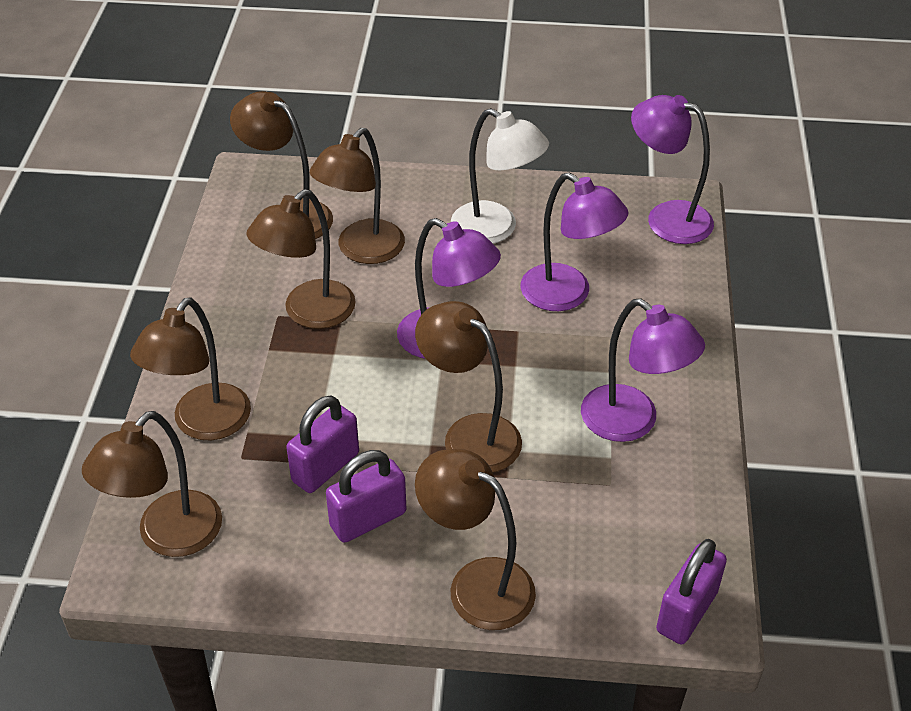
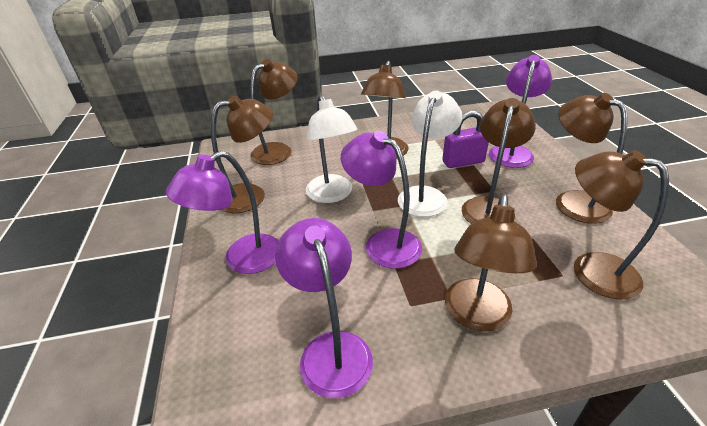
purple padlock: 3 -> 1
white lamp: 1 -> 2

